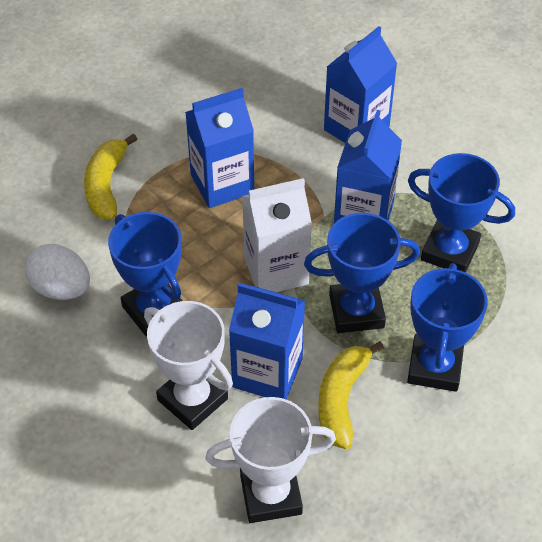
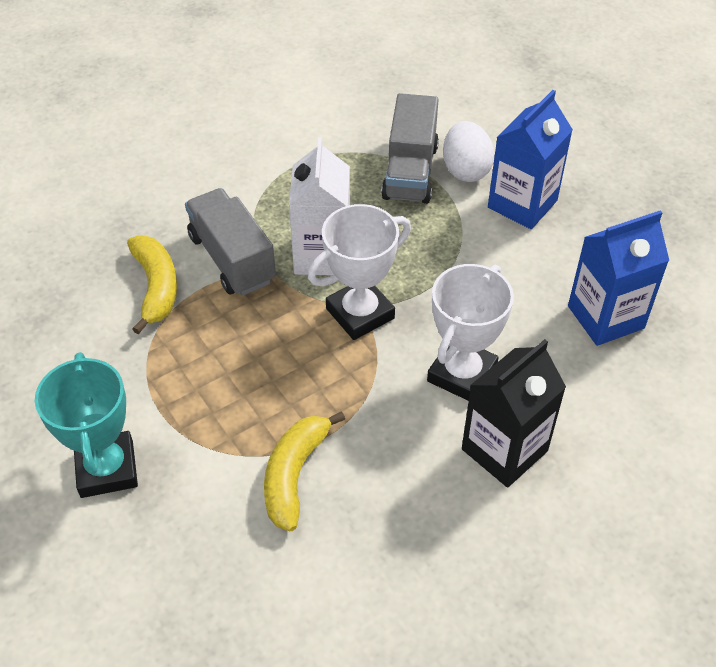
black carton: 0 -> 1
blue carton: 4 -> 2
blue trophy: 4 -> 0
grey truck: 0 -> 2
turquoise trophy: 0 -> 1

